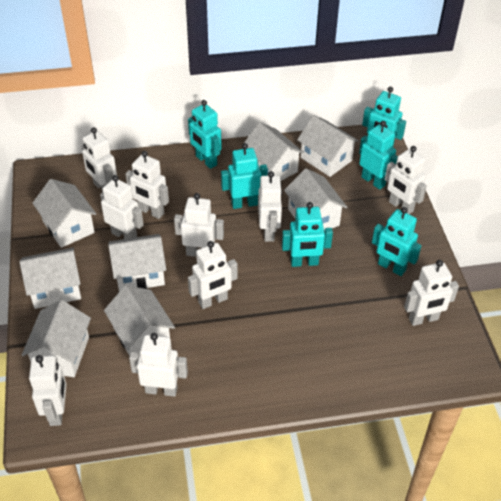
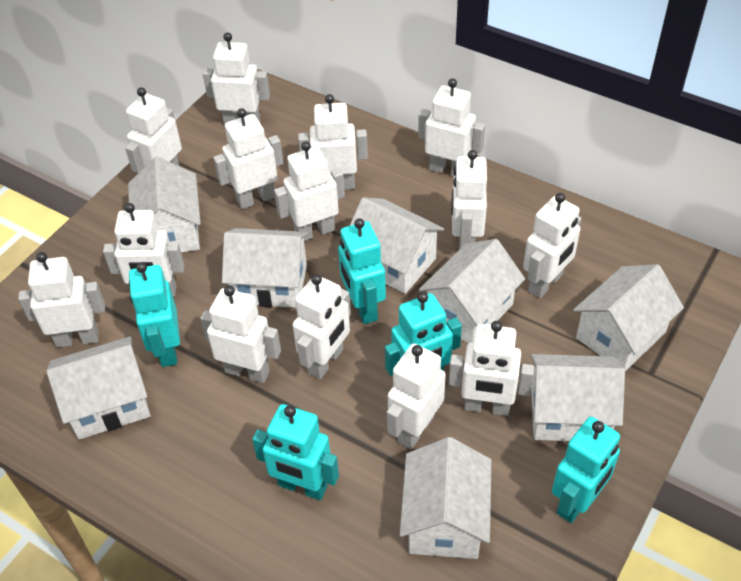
turquoise robot: 6 -> 5
white robot: 10 -> 14

